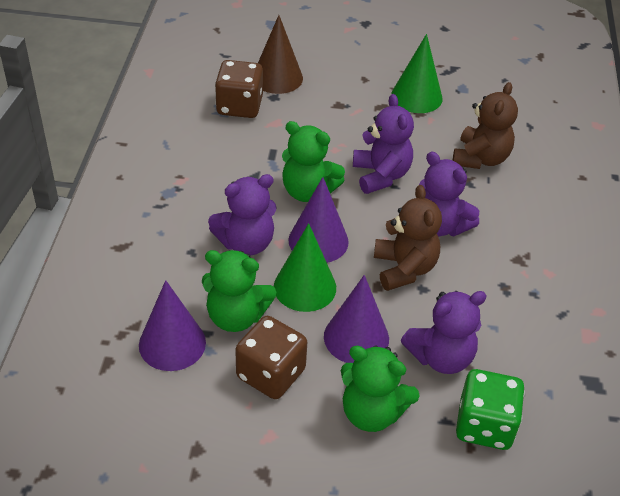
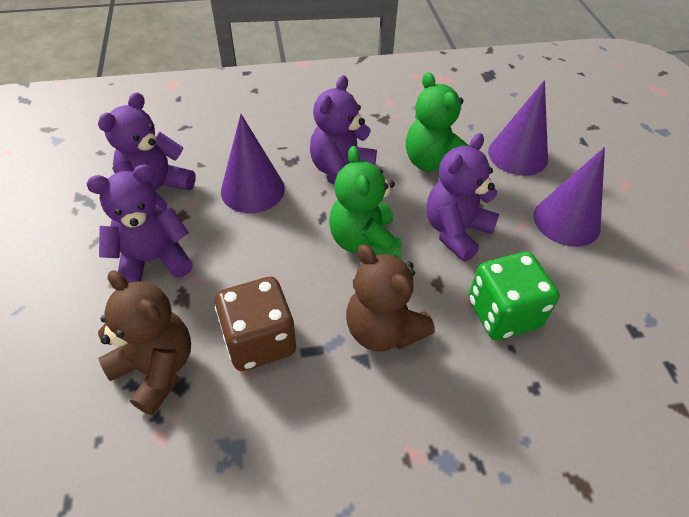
brown cone: 1 -> 0
brown dice: 2 -> 1
green cone: 2 -> 0
green teddy bear: 3 -> 2

